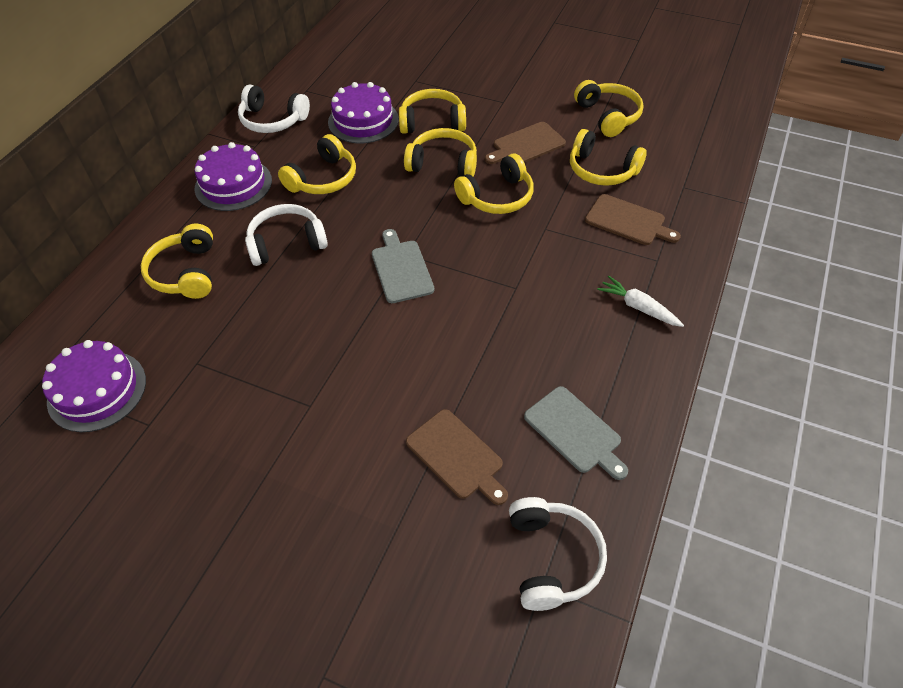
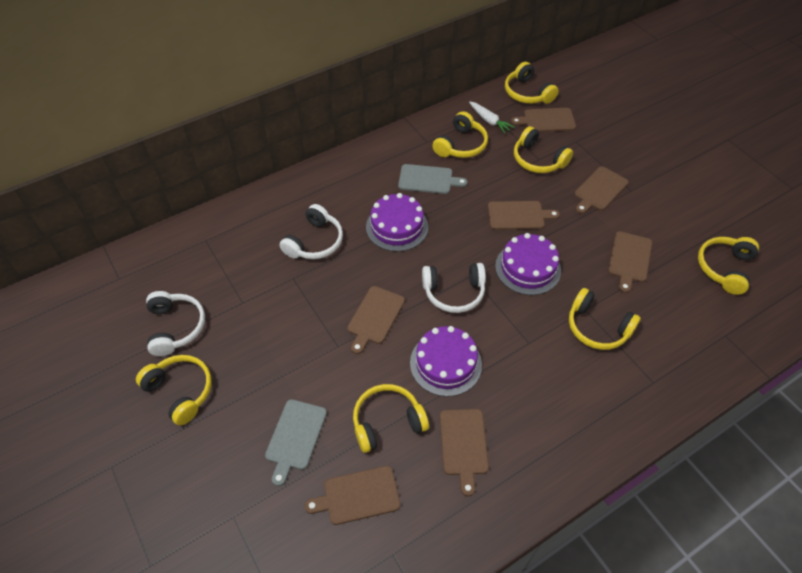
brown cutting board: 3 -> 7

